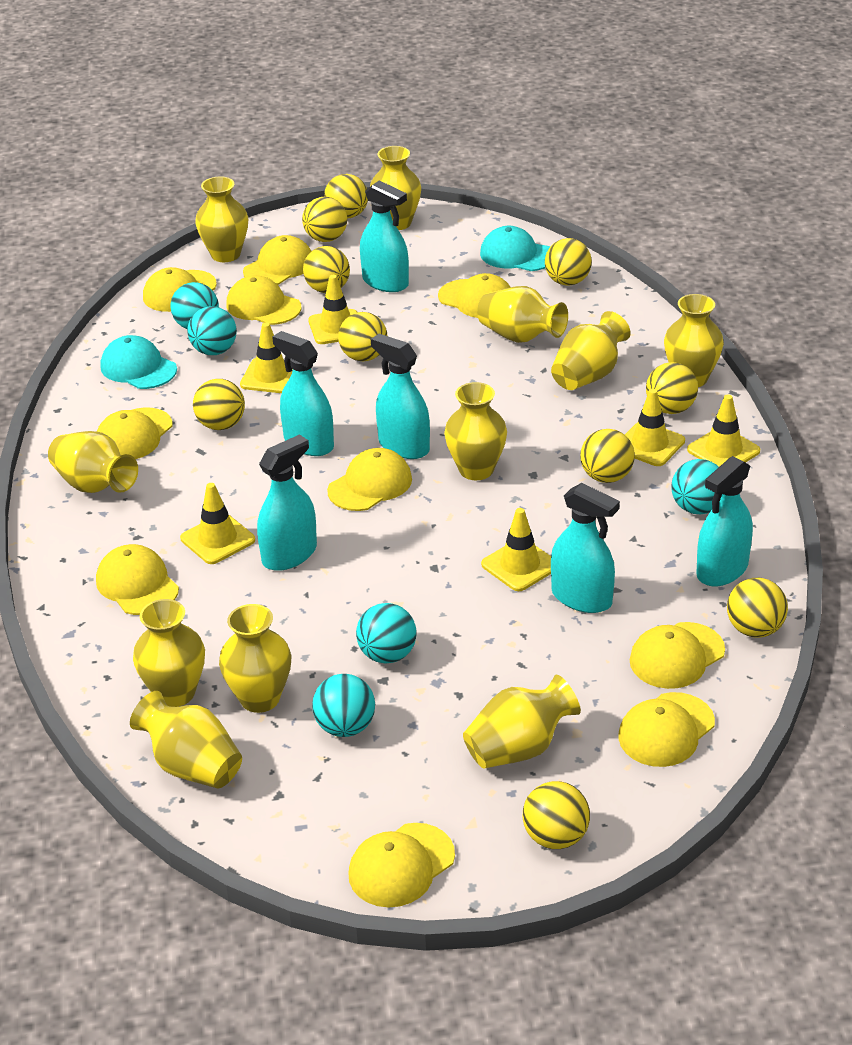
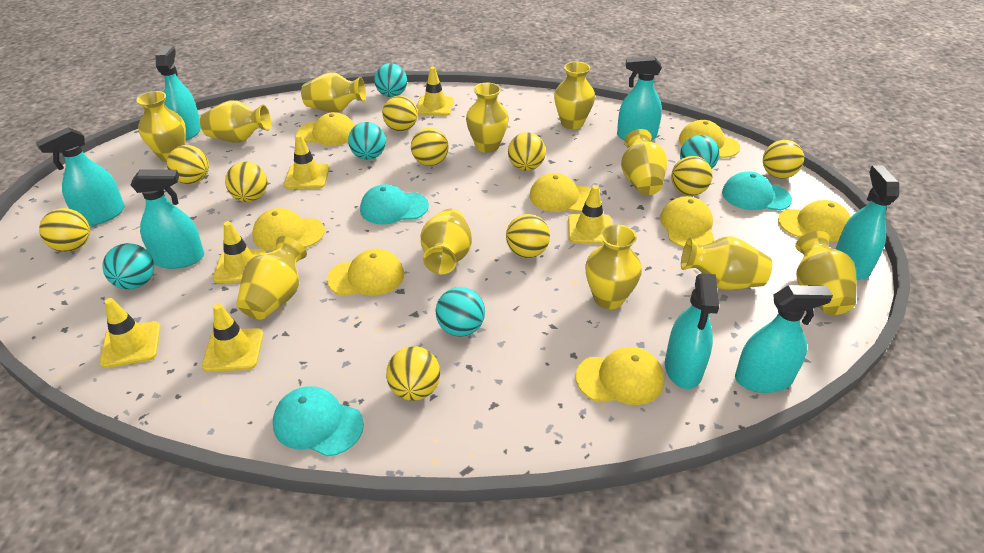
turquoise cap: 2 -> 3
turquoise spray bottle: 6 -> 7
yellow cap: 10 -> 8

